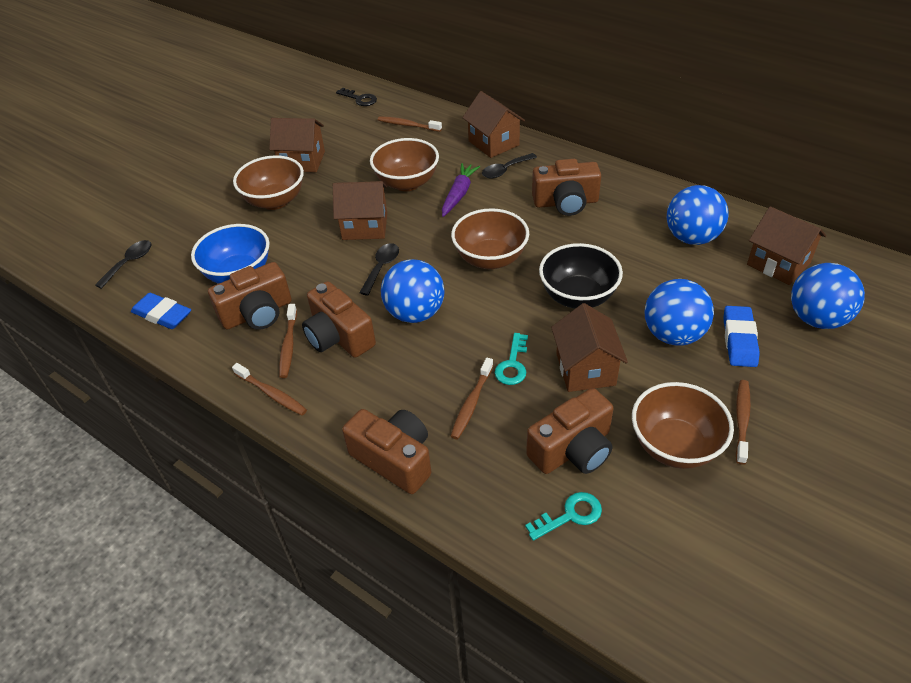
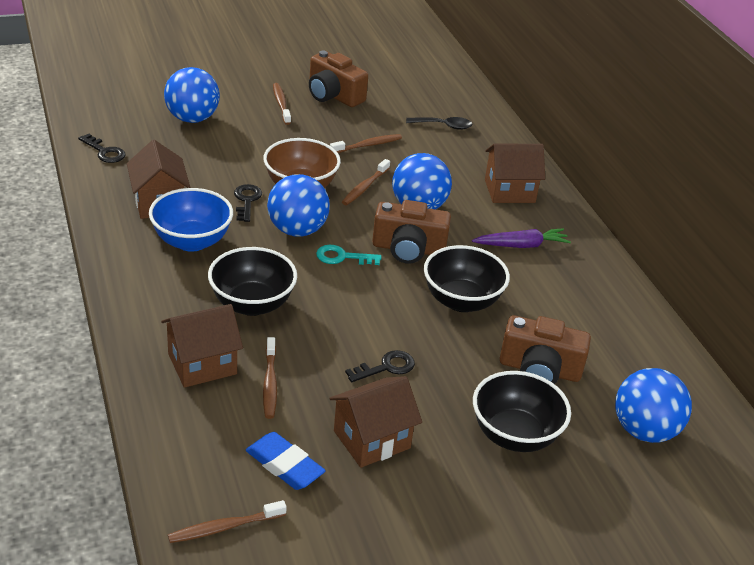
black bowl: 1 -> 3
black key: 1 -> 3
black spoon: 3 -> 1
blue eraser: 2 -> 1
brown bowl: 4 -> 1
brown camera: 5 -> 3
brown house: 5 -> 4
turquoise key: 2 -> 1

